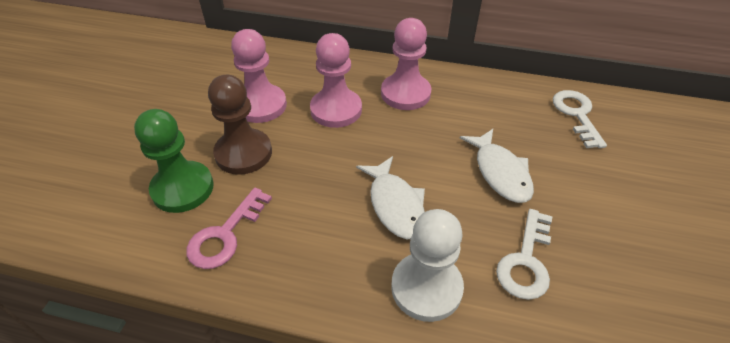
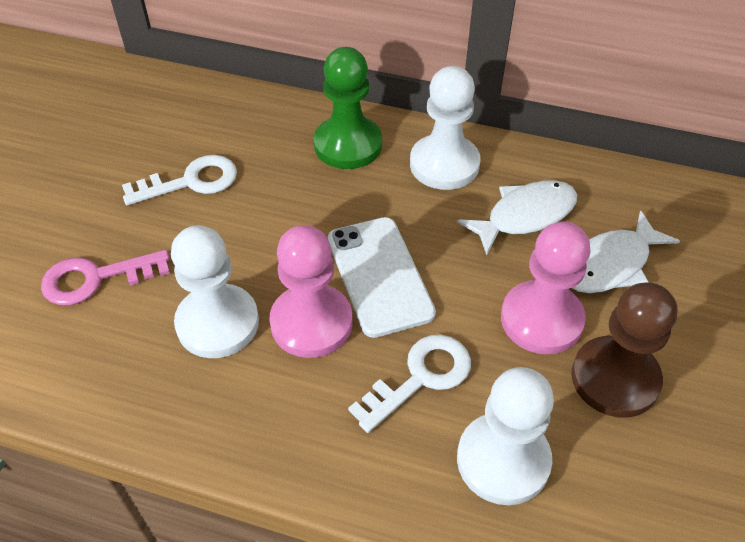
pink pawn: 3 -> 2
white pawn: 1 -> 3
white phone: 0 -> 1

